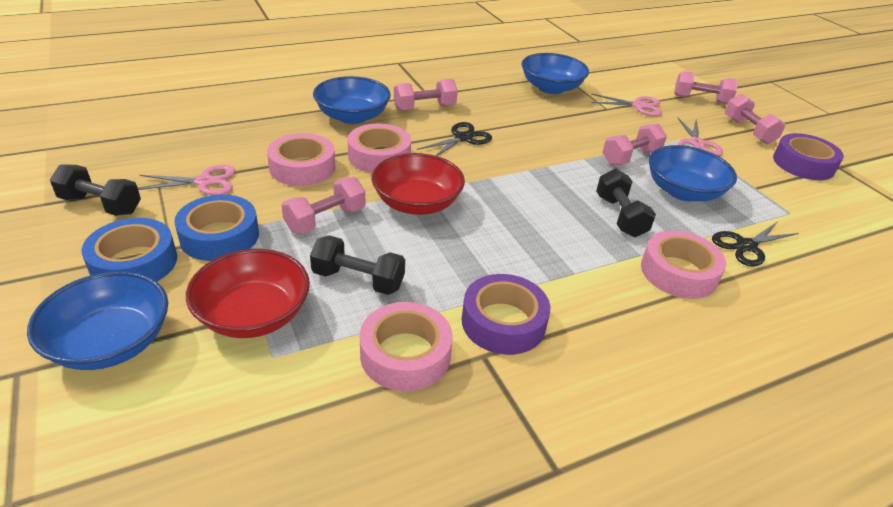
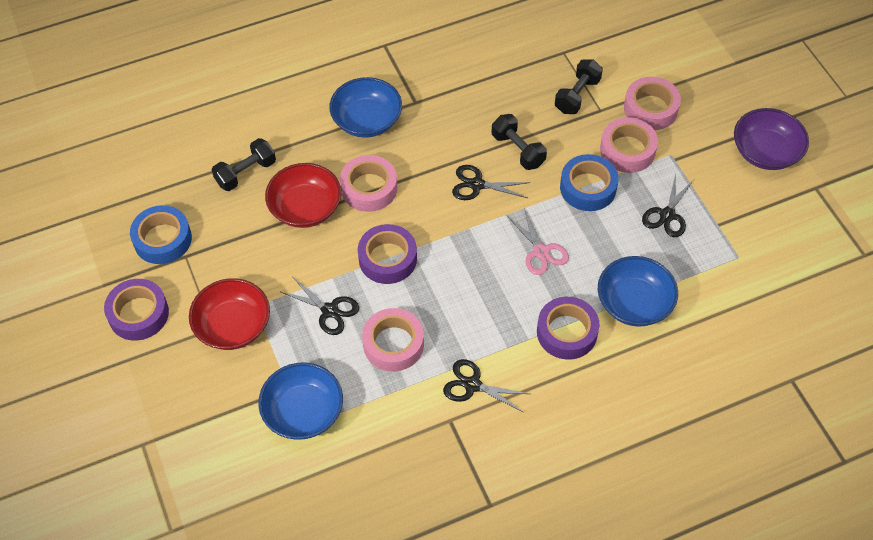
black scissors: 2 -> 4
blue bowl: 4 -> 3
pink dumbbell: 5 -> 0
pink scissors: 3 -> 1
purple bowl: 0 -> 1
purple tape: 2 -> 3

